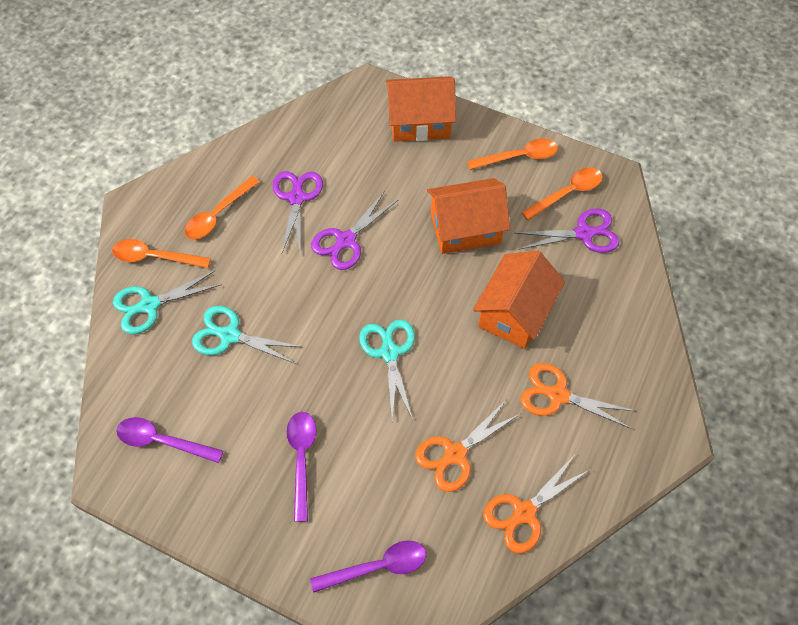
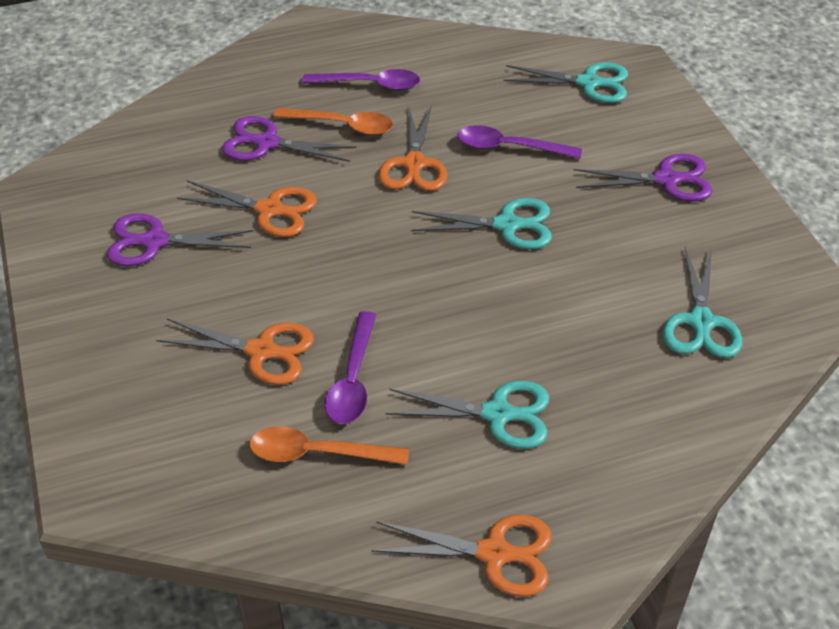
orange house: 3 -> 0
orange scissors: 3 -> 4
orange spoon: 4 -> 2
turquoise scissors: 3 -> 4

